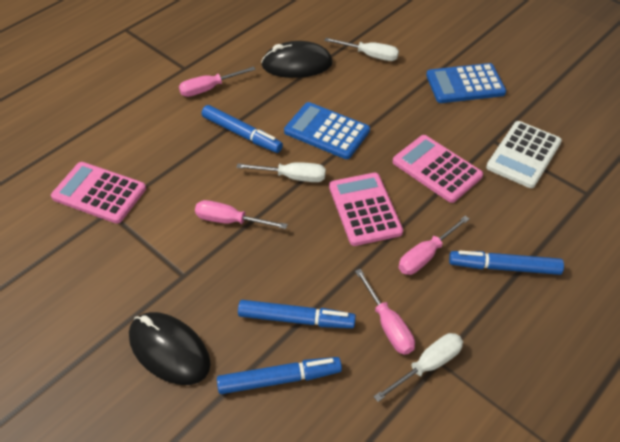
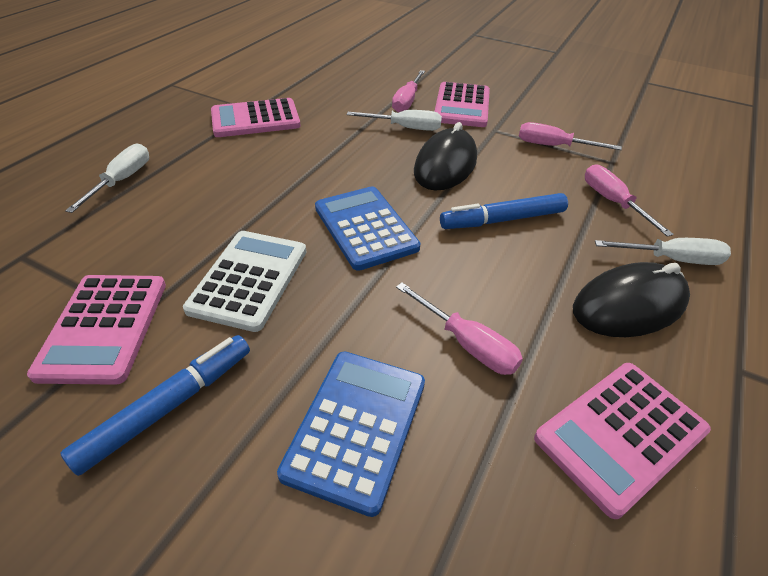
blue marker: 4 -> 2
pink calculator: 3 -> 4

